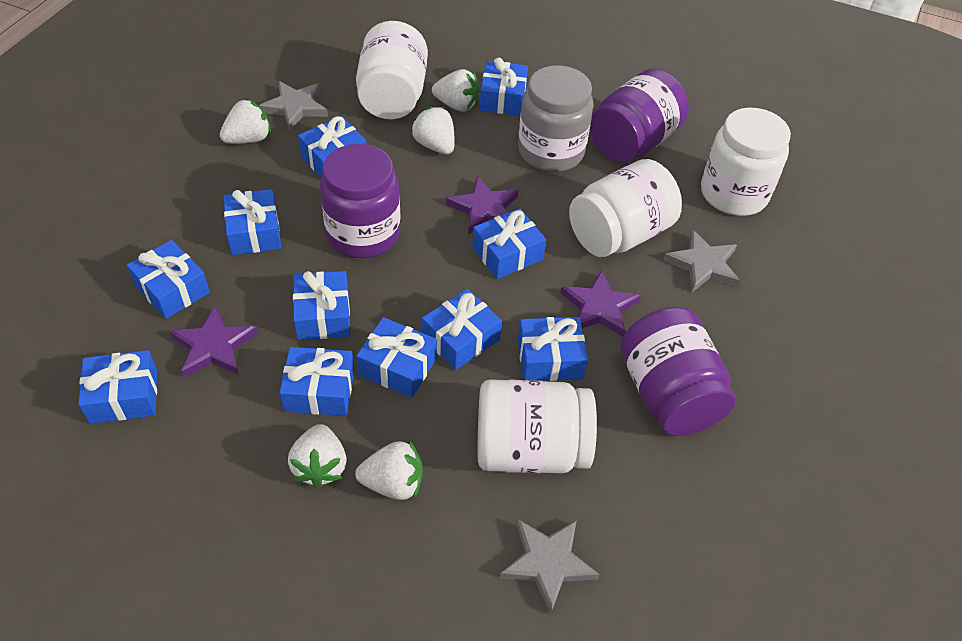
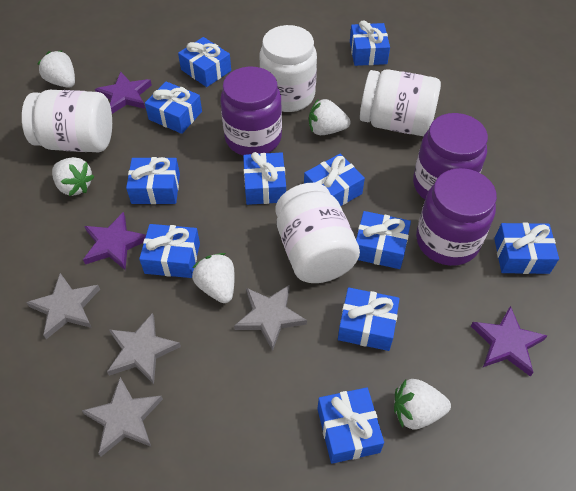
grey jar: 1 -> 0
grey star: 3 -> 4

